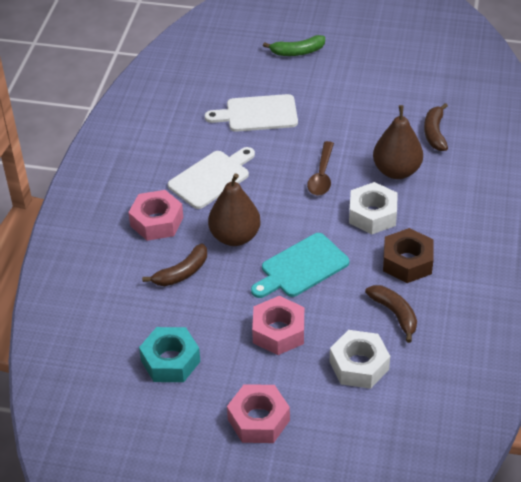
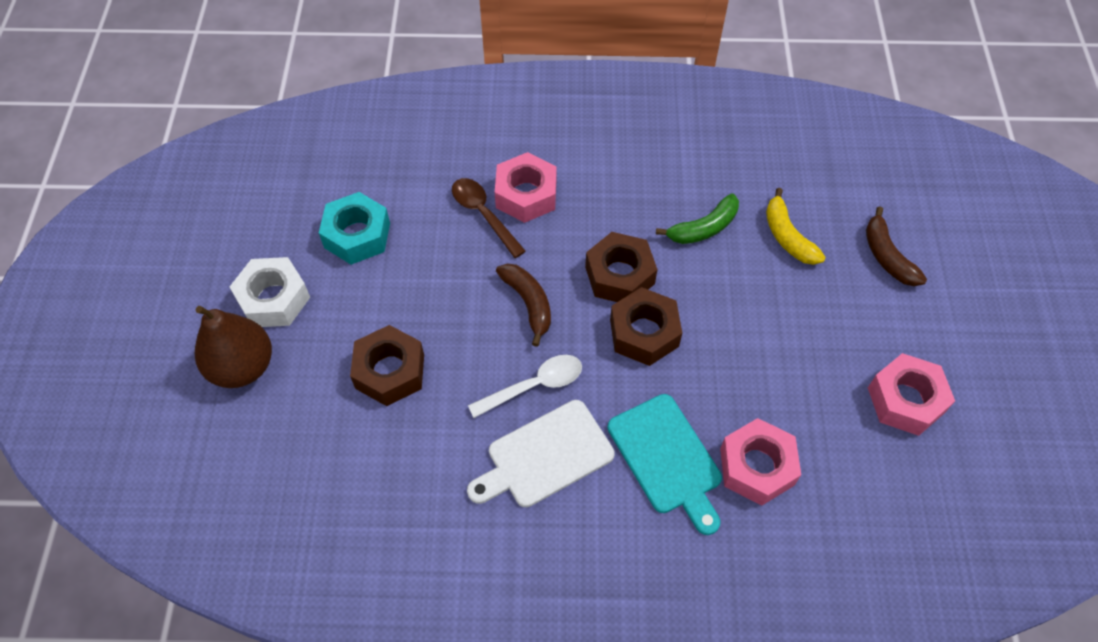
brown banana: 3 -> 2
brown nut: 1 -> 3
brown pear: 2 -> 1
white cutting board: 2 -> 1
white nut: 2 -> 1
white spoon: 0 -> 1
yellow banana: 0 -> 1

